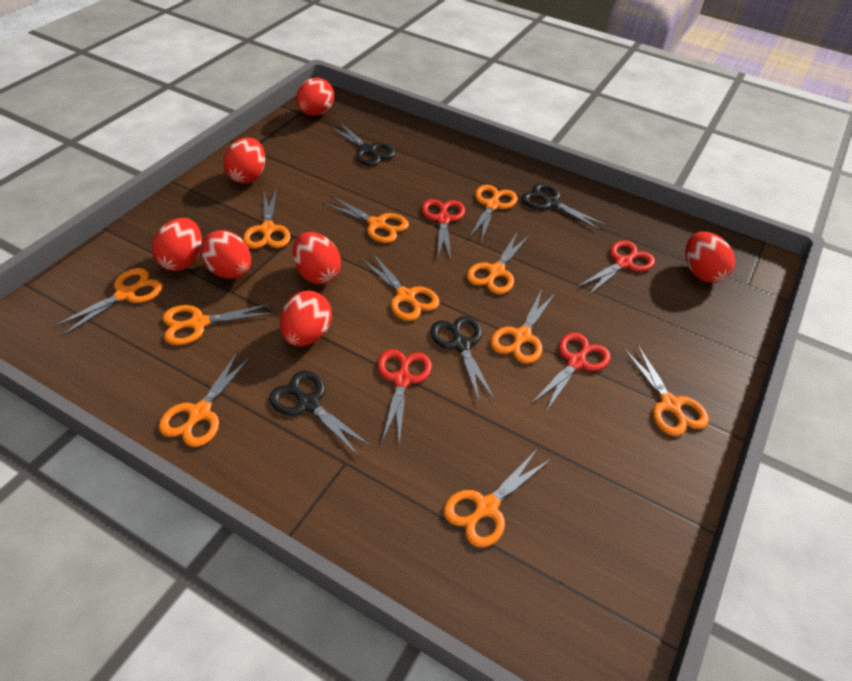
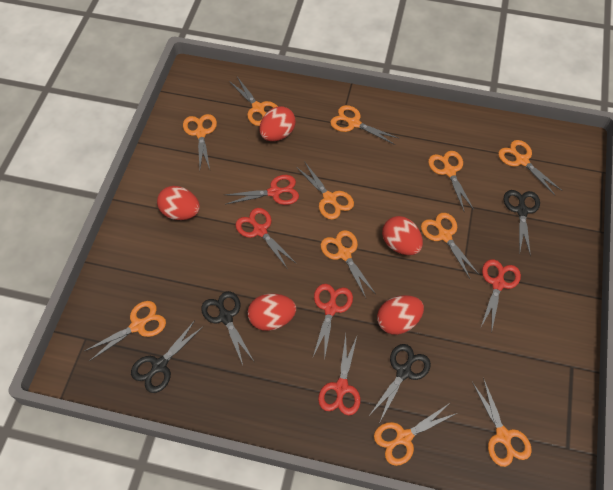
red egg: 7 -> 5
red scissors: 4 -> 5

